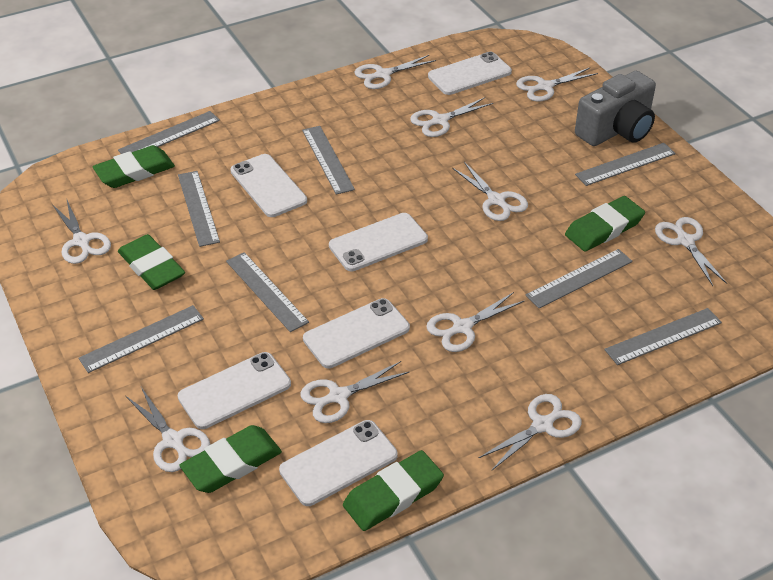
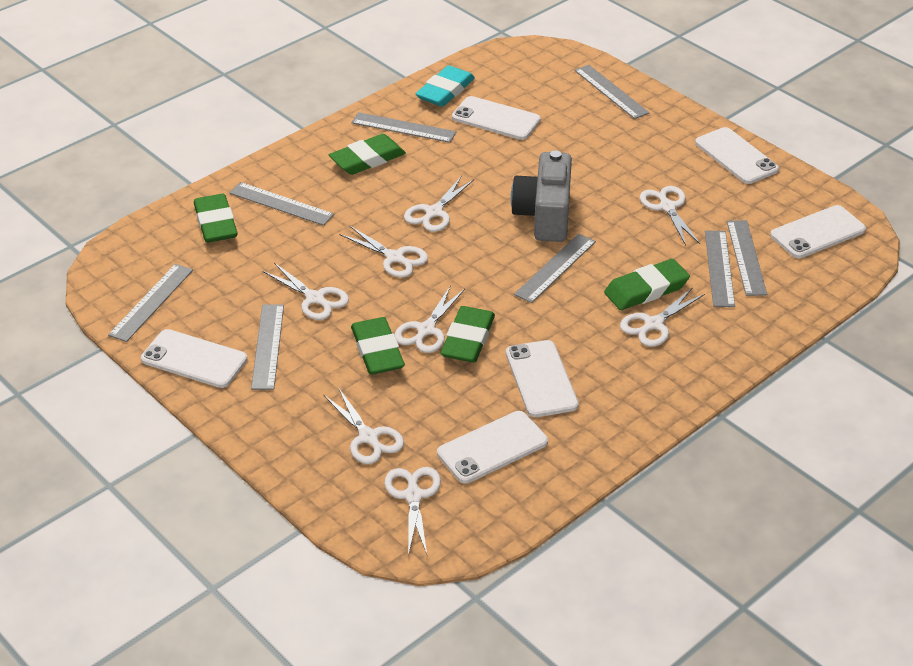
turquoise eraser: 0 -> 1
white scissors: 10 -> 8

